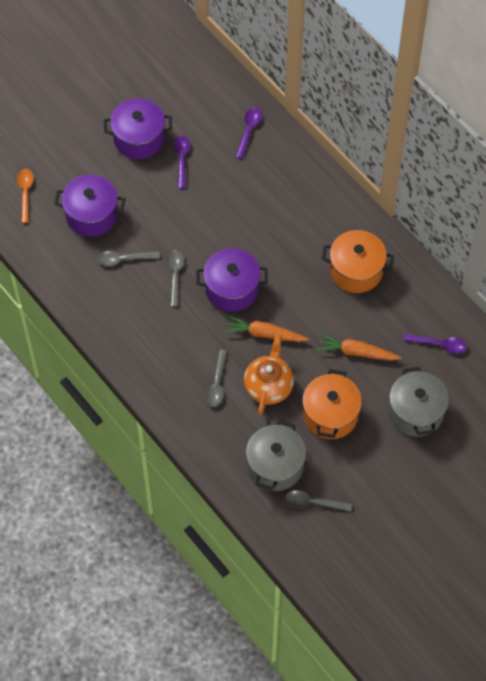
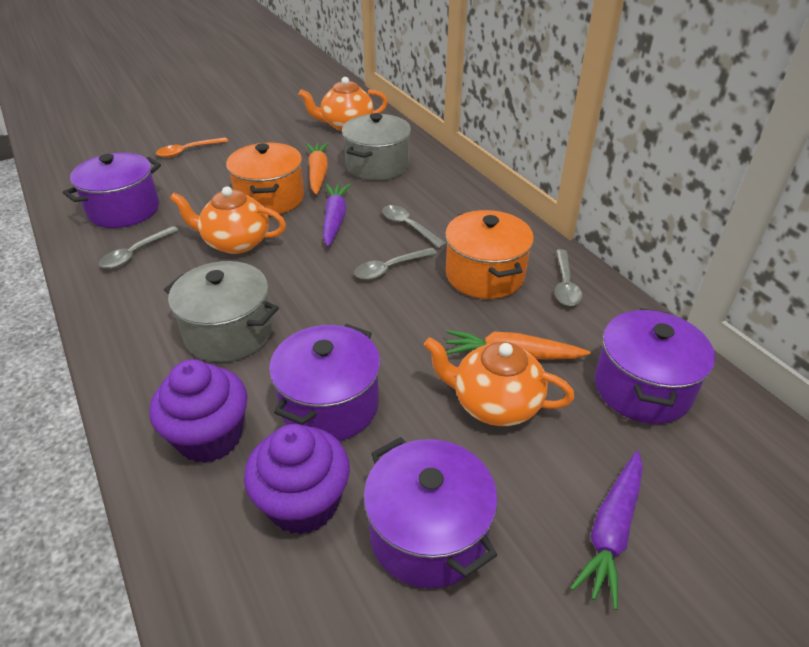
orange teapot: 1 -> 3
purple carrot: 0 -> 2
purple cupcake: 0 -> 2
purple pot: 3 -> 4
purple spoon: 3 -> 0

